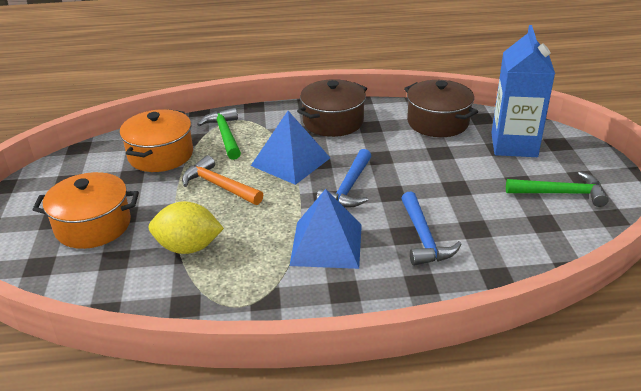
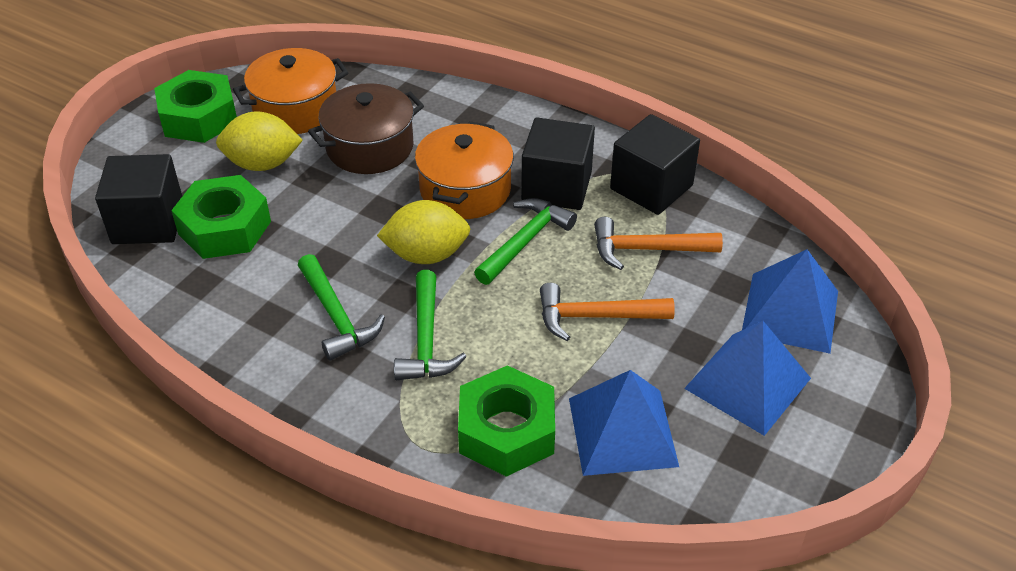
black cube: 0 -> 3
blue carton: 1 -> 0
blue hammer: 2 -> 0
blue pyramid: 2 -> 3
brown pot: 2 -> 1
green hammer: 2 -> 3
green nut: 0 -> 3
orange hammer: 1 -> 2
yellow lemon: 1 -> 2

